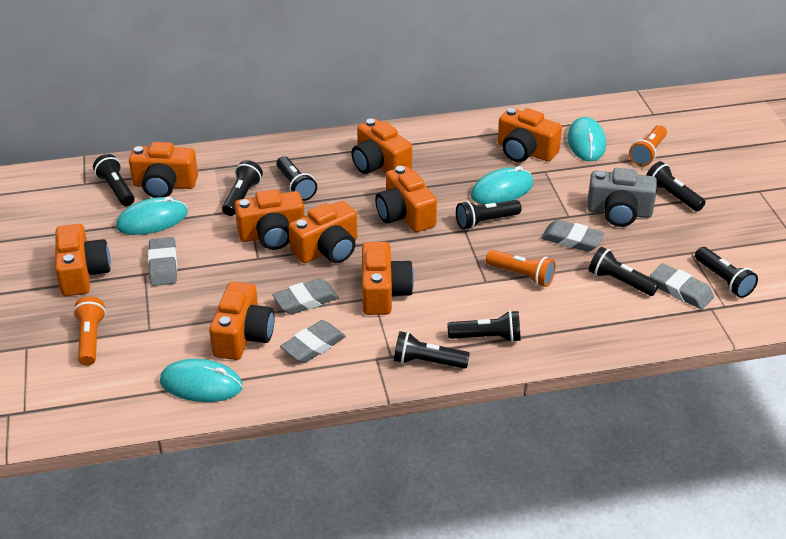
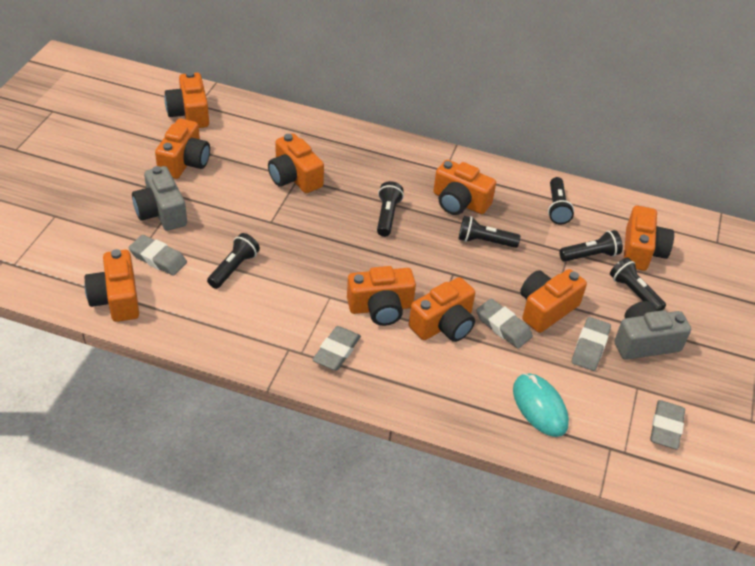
black flashlight: 9 -> 6
grey camera: 1 -> 2
orange flashlight: 3 -> 0
turquoise mouse: 4 -> 1

